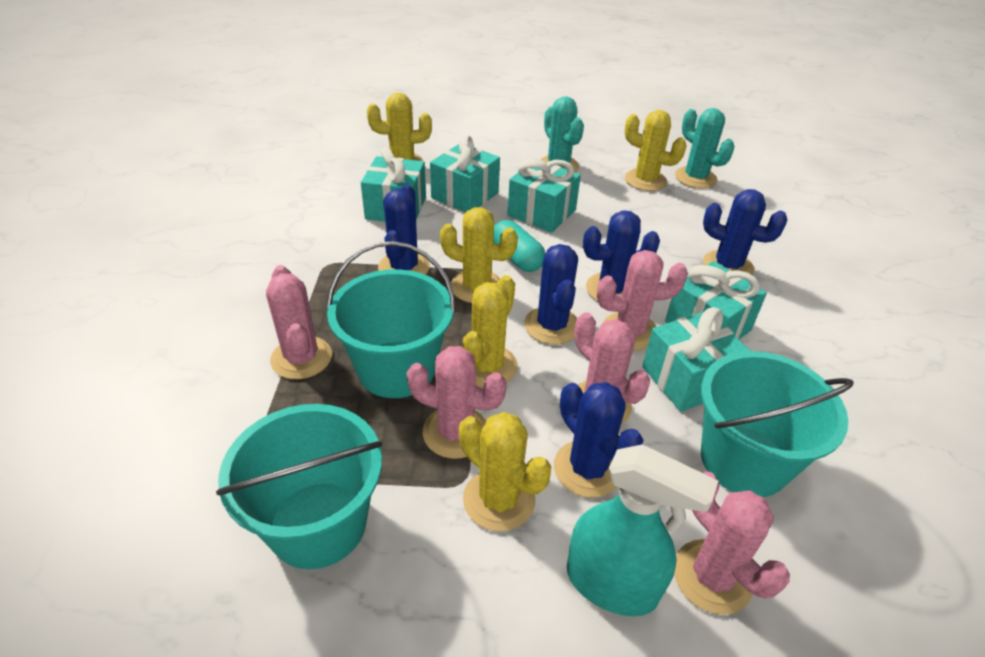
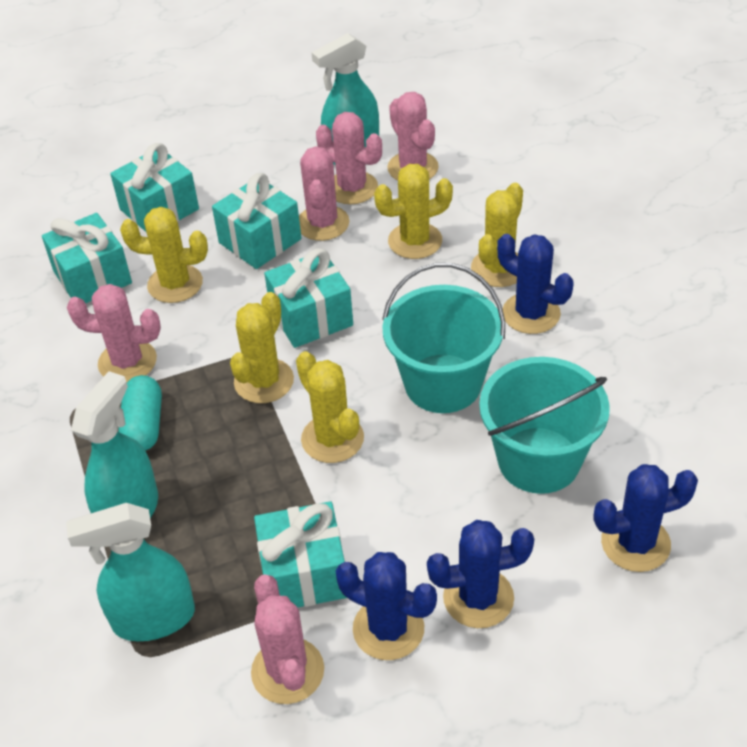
blue cactus: 5 -> 4
turquoise bucket: 3 -> 2
turquoise cactus: 2 -> 0
turquoise spray bottle: 1 -> 3

